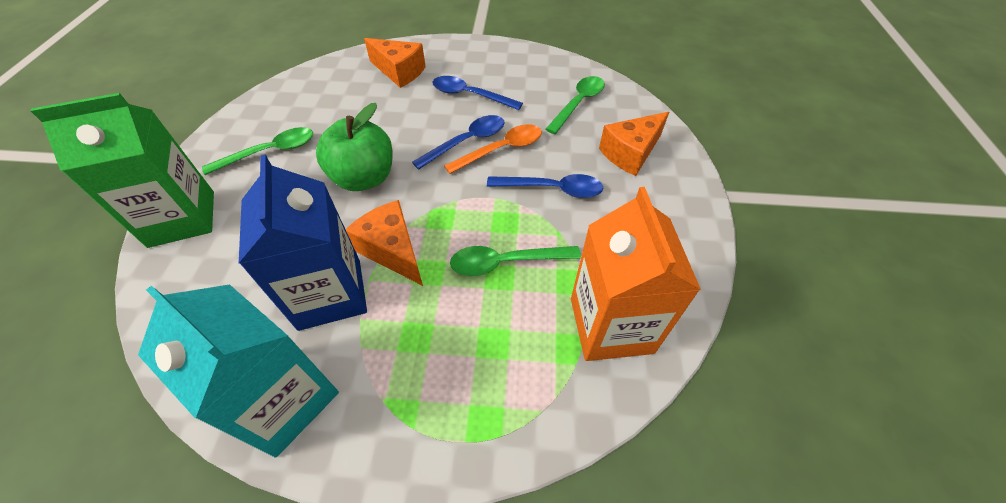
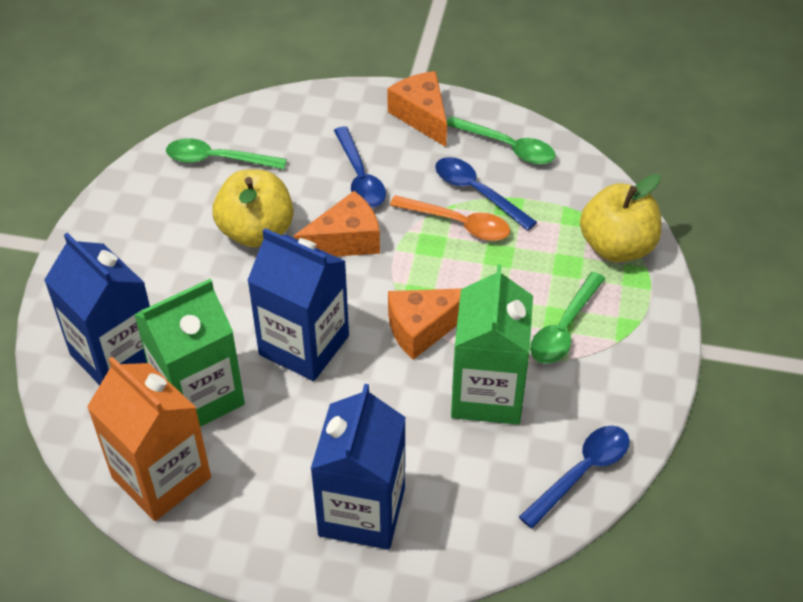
blue carton: 1 -> 3
green apple: 1 -> 0
green carton: 1 -> 2
turquoise carton: 1 -> 0
yellow apple: 0 -> 2

